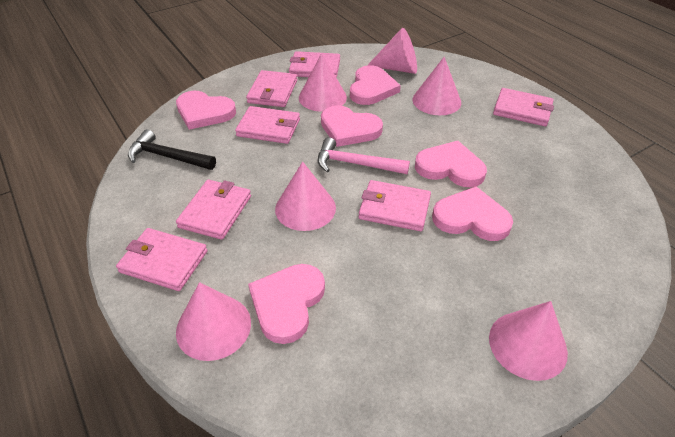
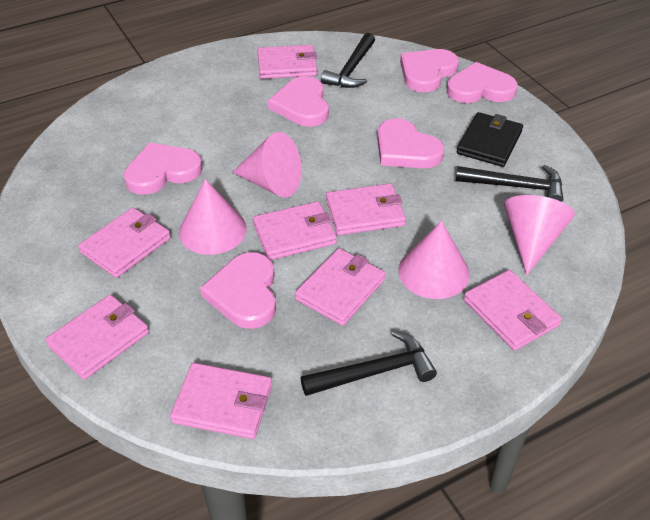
black hammer: 1 -> 3
black wallet: 0 -> 1
pink cone: 6 -> 4
pink hammer: 1 -> 0
pink wallet: 7 -> 8

